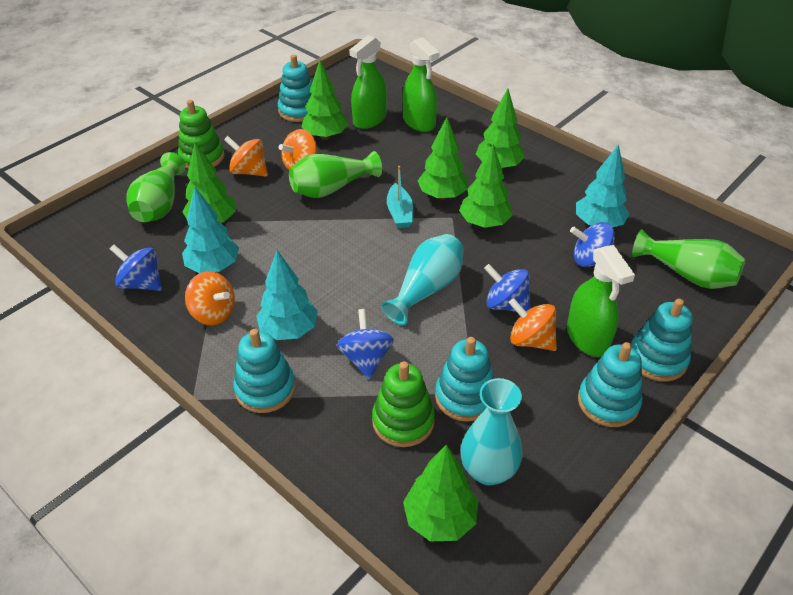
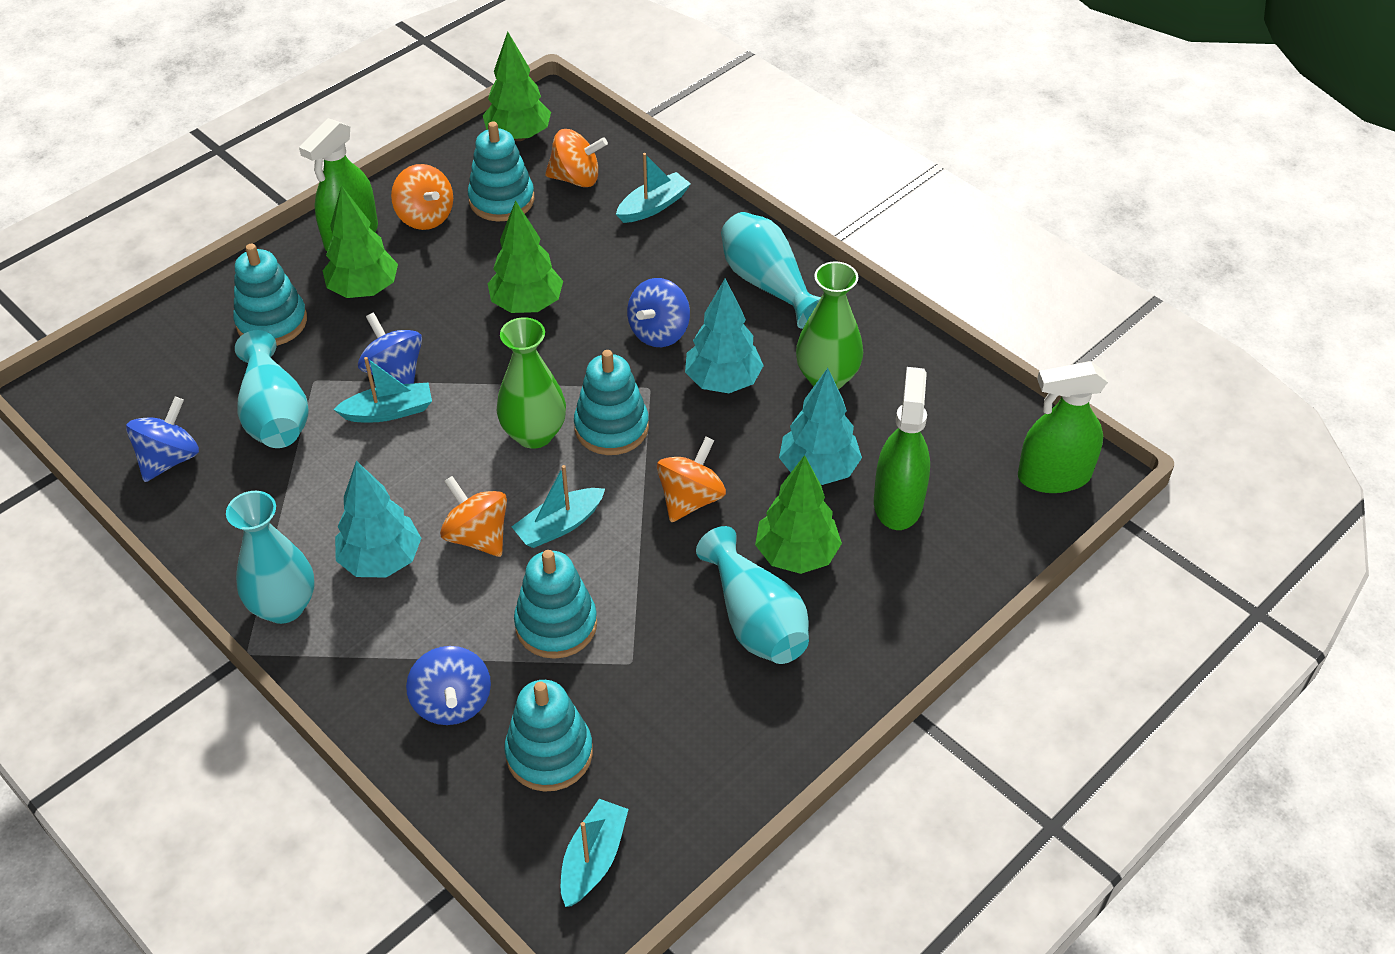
green stacking toy: 2 -> 0
green tree: 6 -> 4
green vase: 3 -> 2
turquoise boat: 1 -> 4
turquoise vase: 2 -> 4

